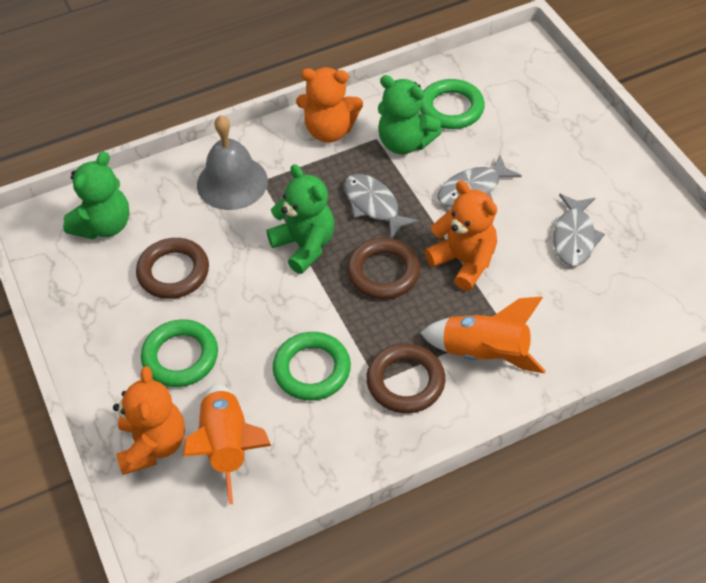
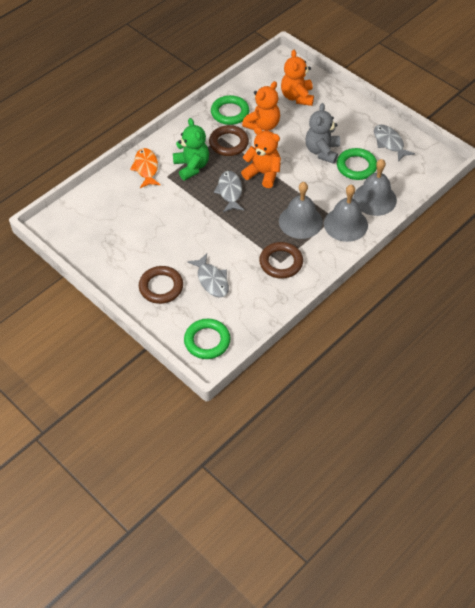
green teddy bear: 3 -> 1
grey bell: 1 -> 3
grey teddy bear: 0 -> 1
orange fish: 0 -> 1
orange rocket: 2 -> 0

